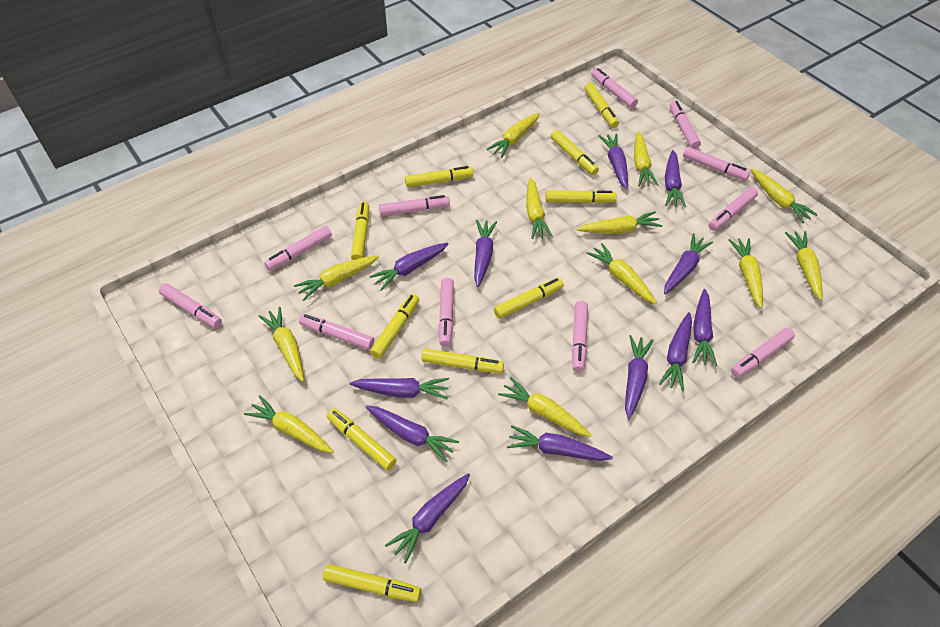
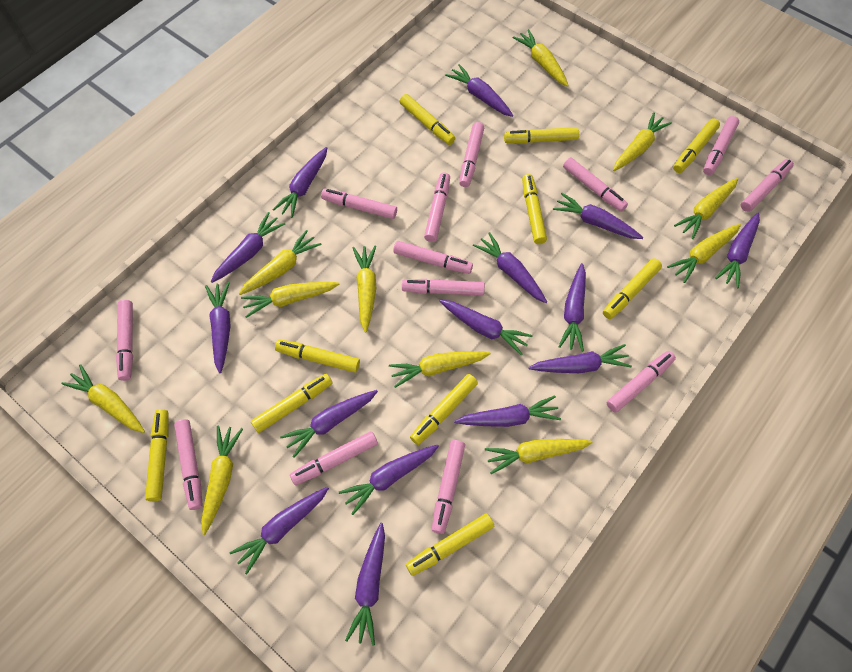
pink marker: 11 -> 13
purple carrot: 12 -> 15
yellow carrot: 12 -> 11

